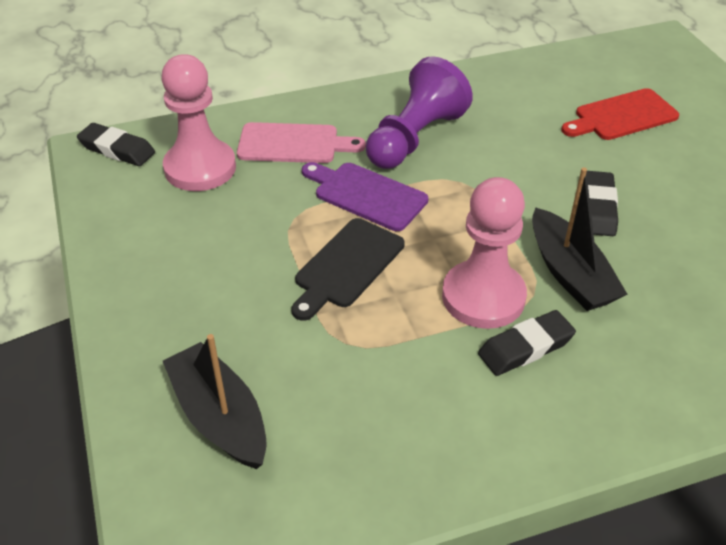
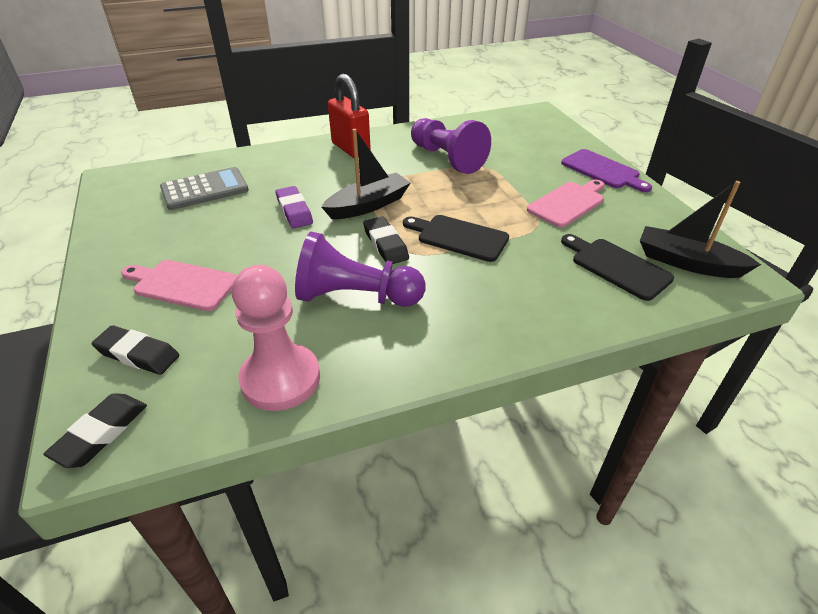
black cutting board: 1 -> 2
grey calculator: 0 -> 1
pink cutting board: 1 -> 2
pink pawn: 2 -> 1
purple eraser: 0 -> 1
purple pawn: 1 -> 2
red cutting board: 1 -> 0
red padlock: 0 -> 1

